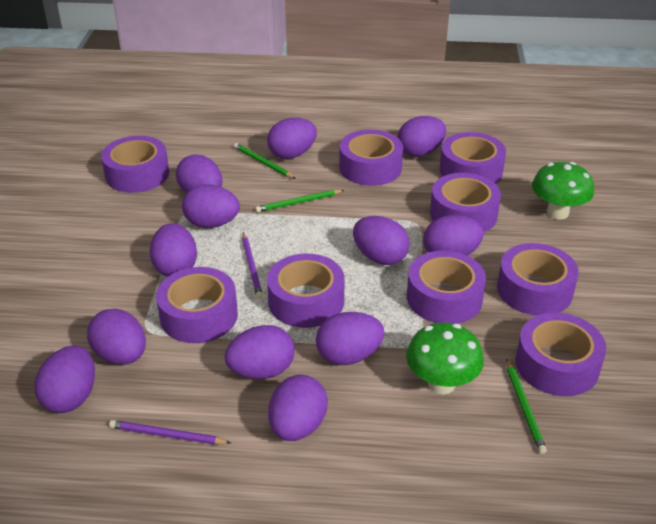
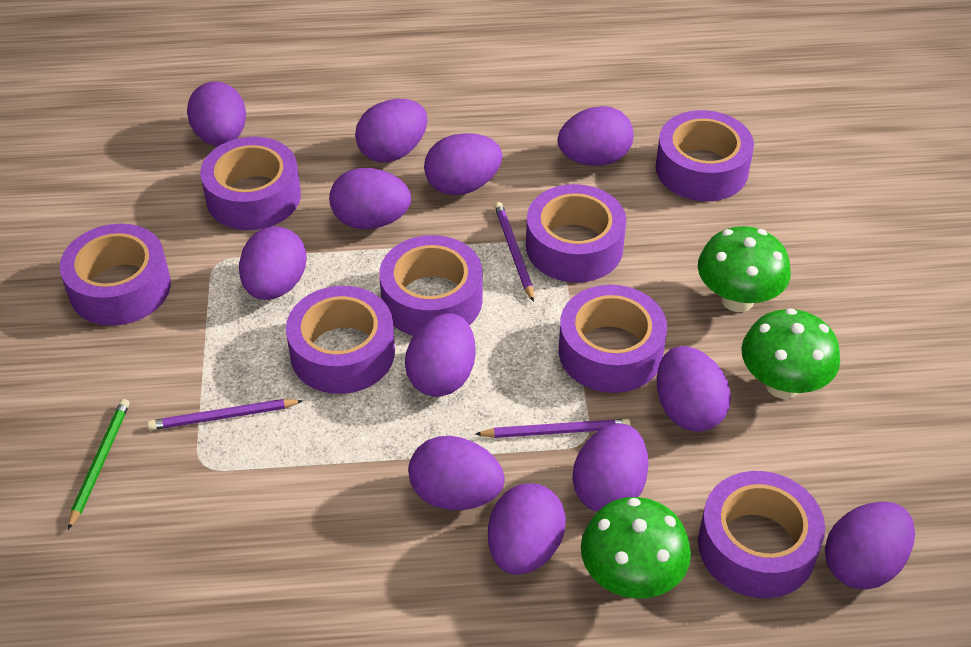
green mushroom: 2 -> 3
green pencil: 3 -> 1
purple pencil: 2 -> 3
purple tape: 9 -> 8

